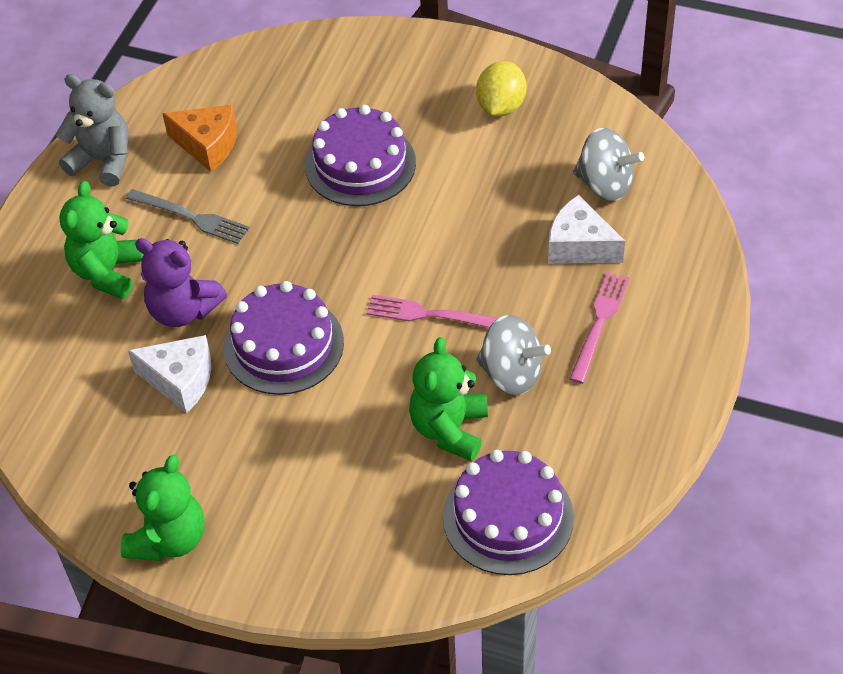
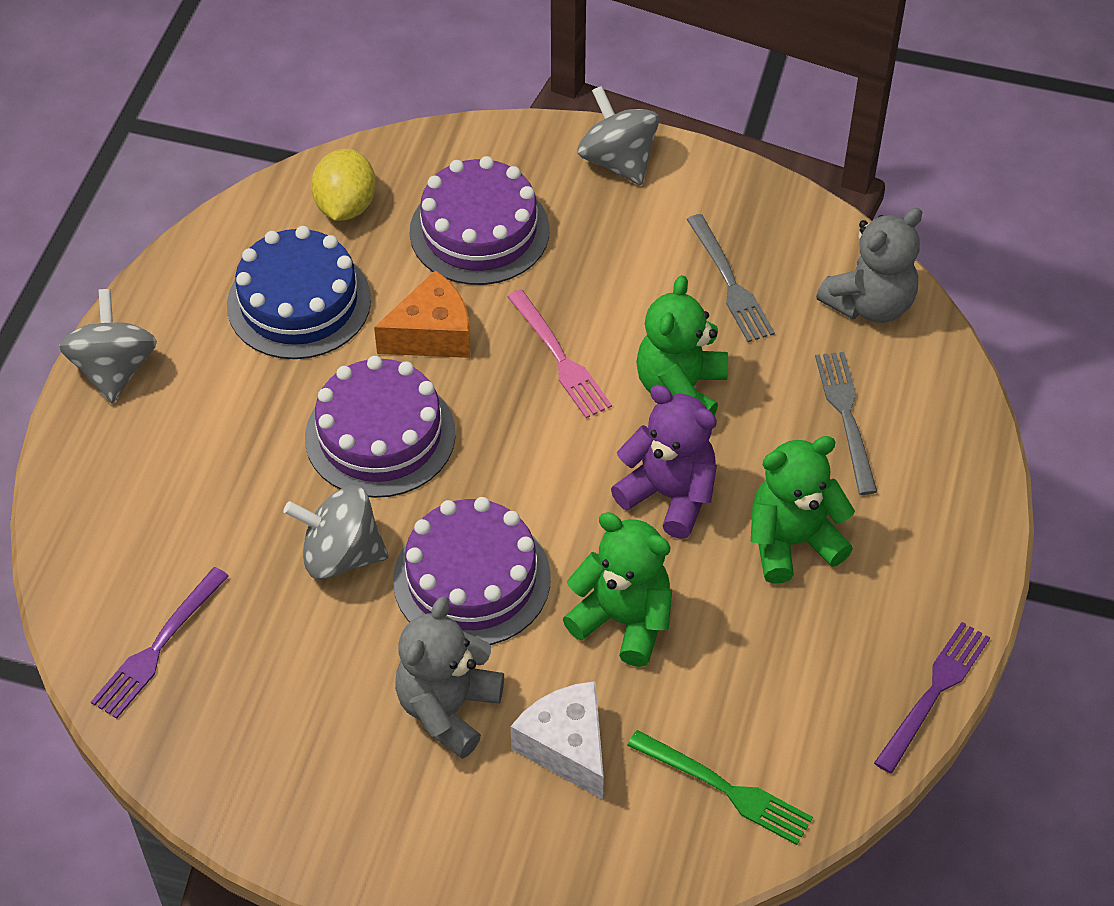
blue cake: 0 -> 1
green fork: 0 -> 1
grey fork: 1 -> 2
grey spinning top: 2 -> 3
grey teddy bear: 1 -> 2
pink fork: 2 -> 1
purple fork: 0 -> 2
white cheese: 2 -> 1

